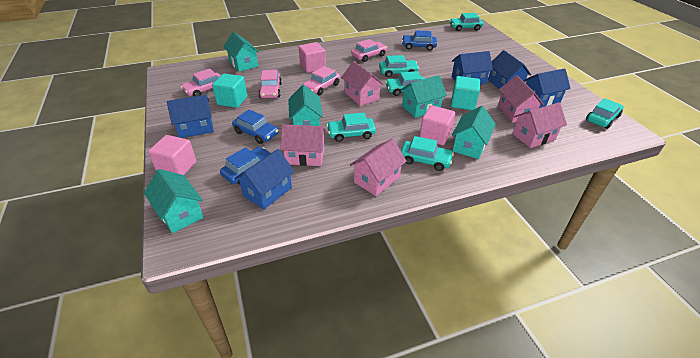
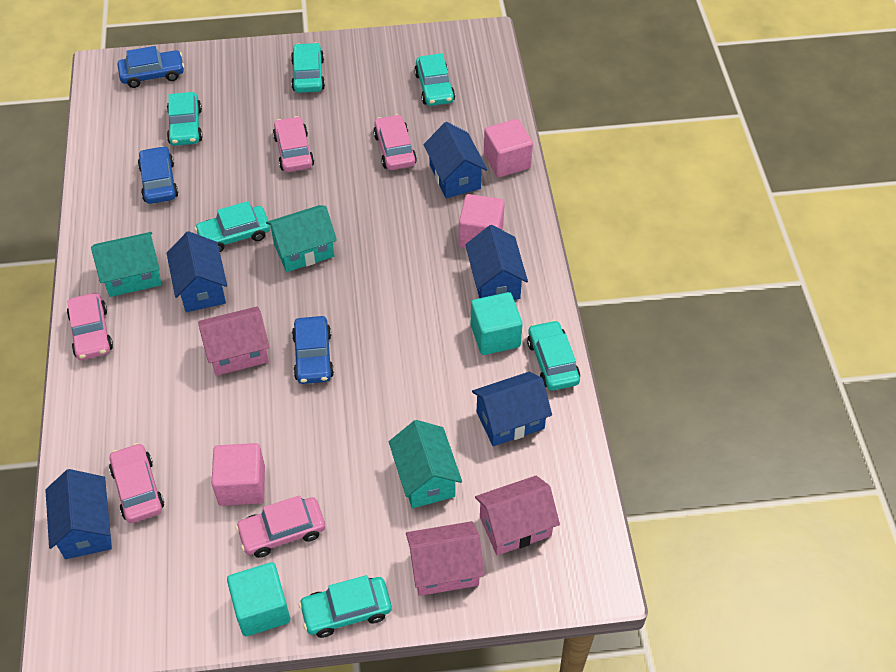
pink car: 4 -> 5
pink house: 5 -> 3
turquoise house: 5 -> 3

